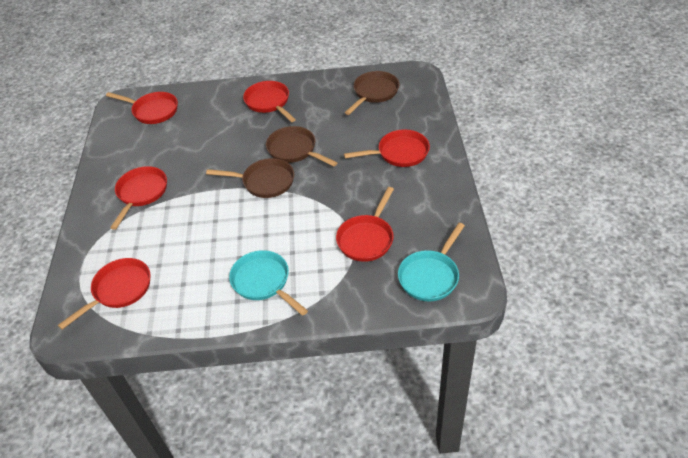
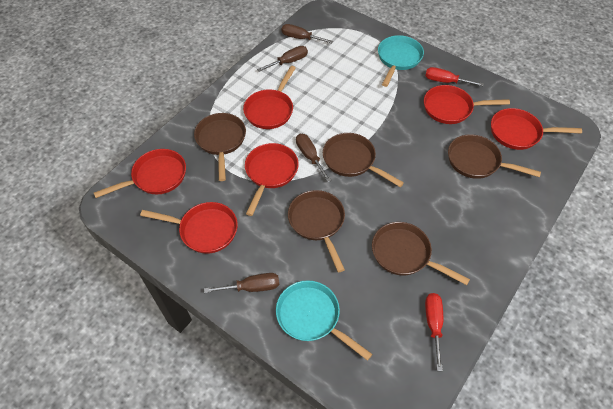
brown pan: 3 -> 5
brown screwdriver: 0 -> 4
red screwdriver: 0 -> 2

